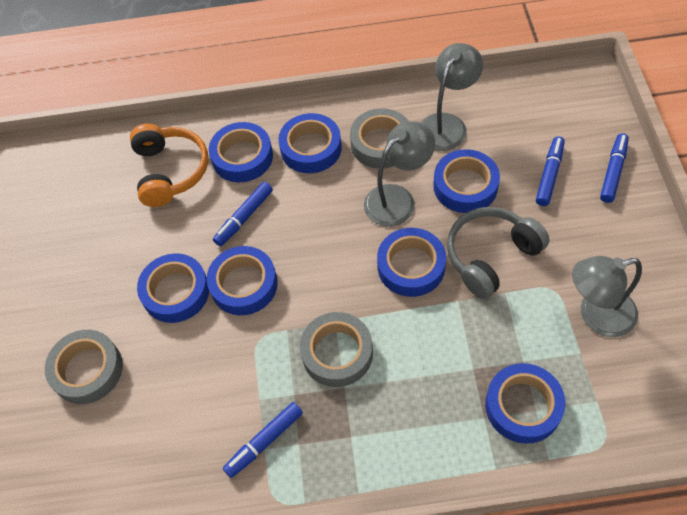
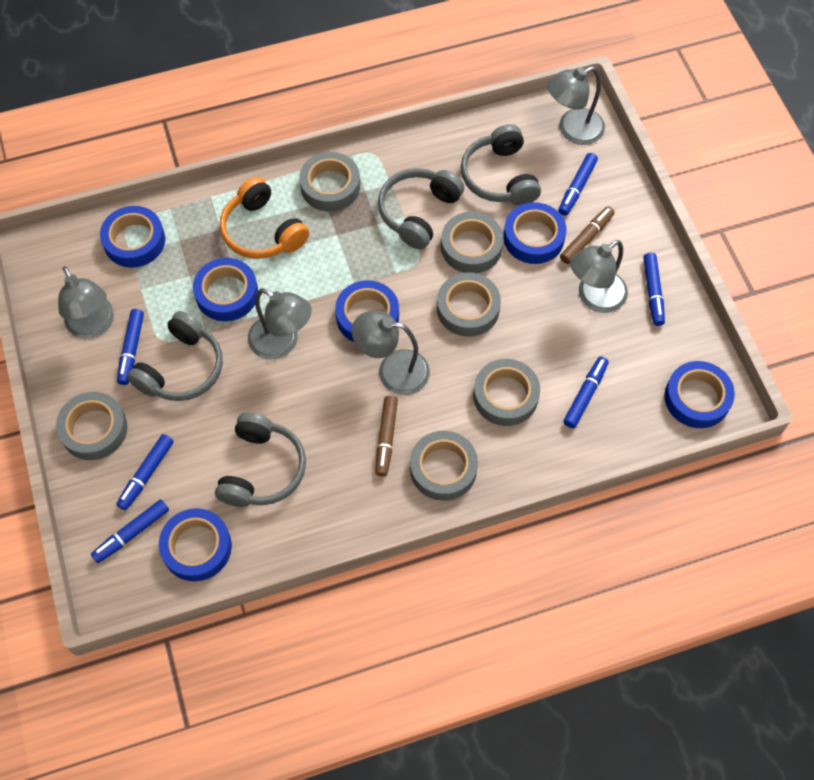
blue marker: 4 -> 6
blue tape: 7 -> 6
brown marker: 0 -> 2
grey headphones: 1 -> 4
grey lamp: 3 -> 5
grey tape: 3 -> 6

